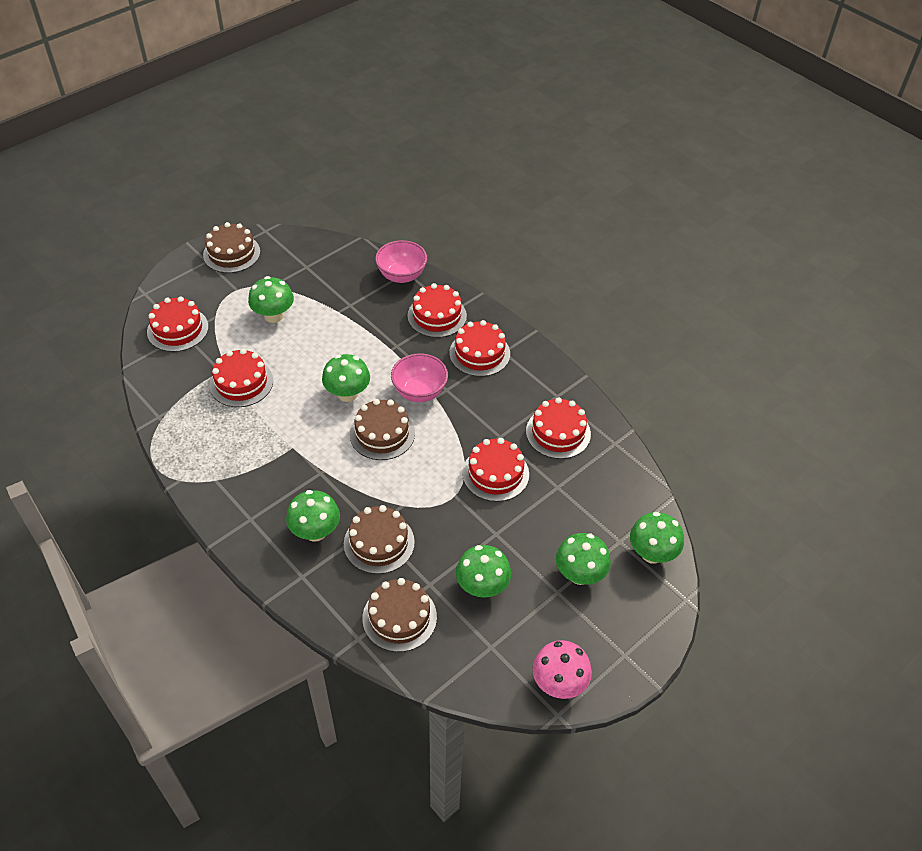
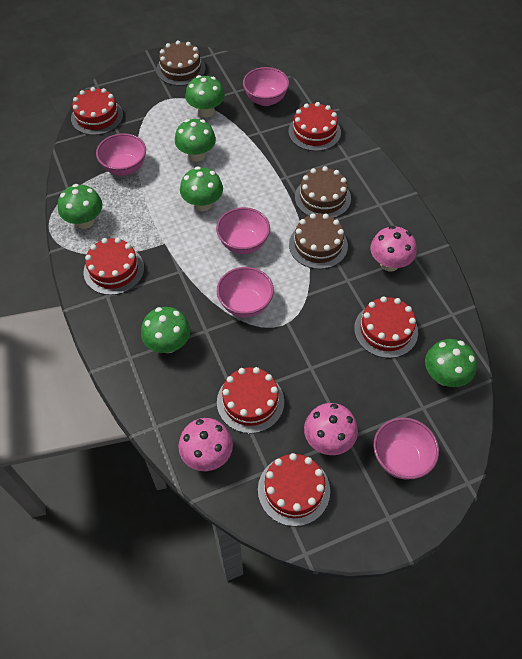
brown cake: 4 -> 3
pink bowl: 2 -> 5
pink mushroom: 1 -> 3

